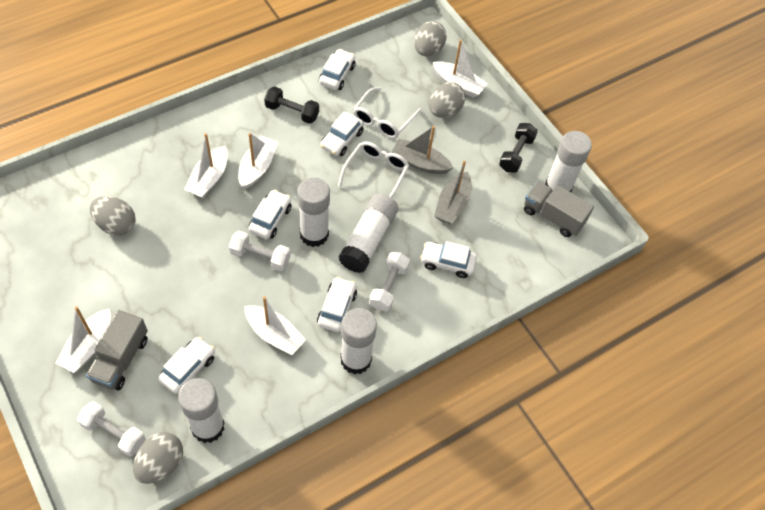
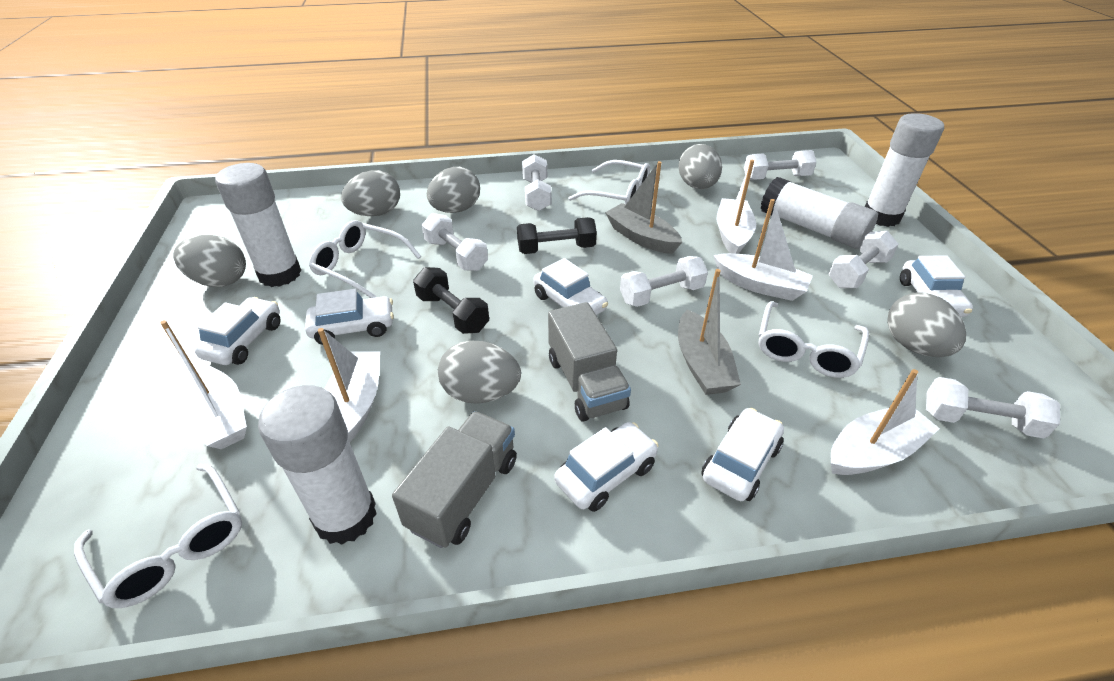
grey egg: 4 -> 6
white dumbbell: 3 -> 6
white glasses: 2 -> 4
white glue stick: 5 -> 4

